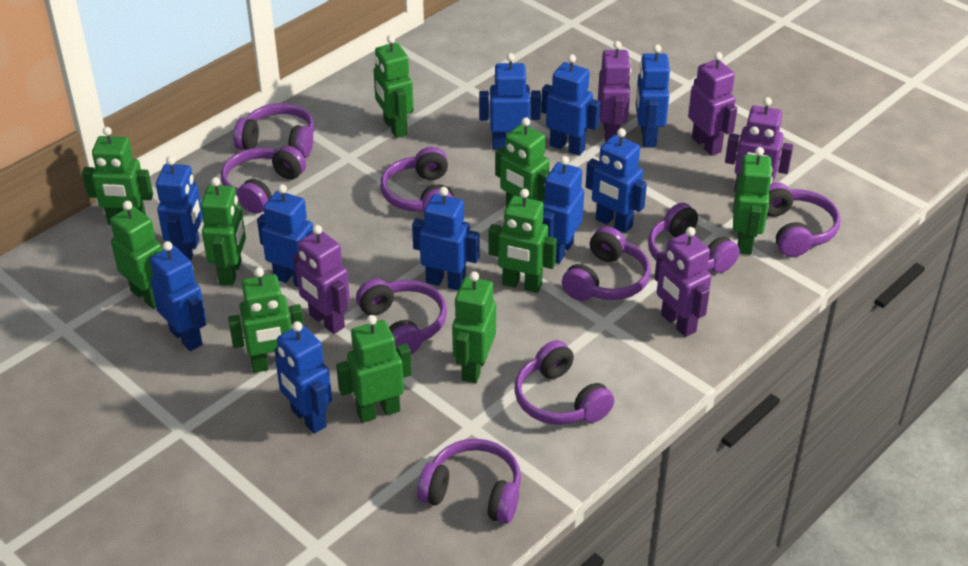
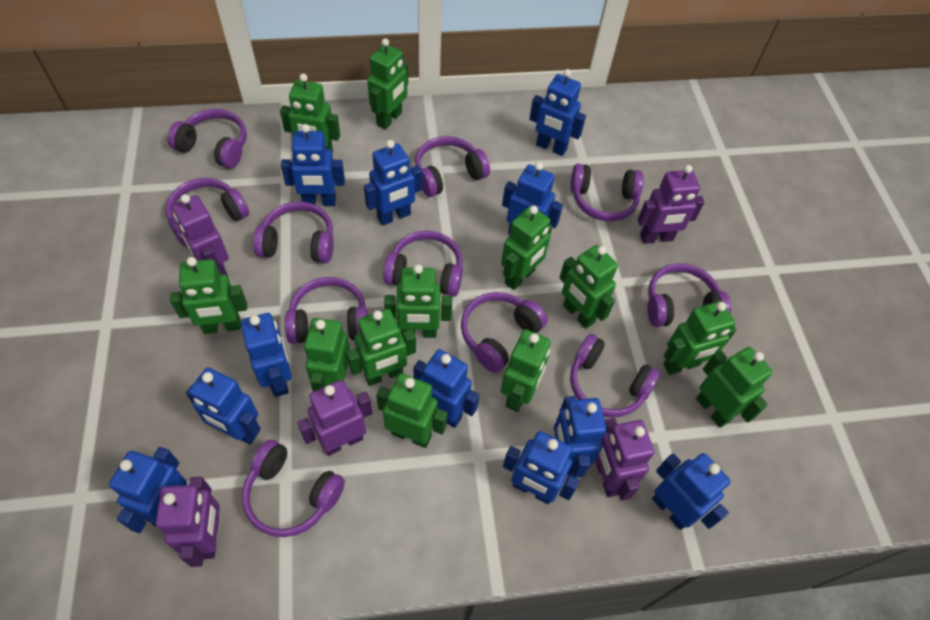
blue robot: 10 -> 11
green robot: 10 -> 12
purple headphones: 9 -> 11

